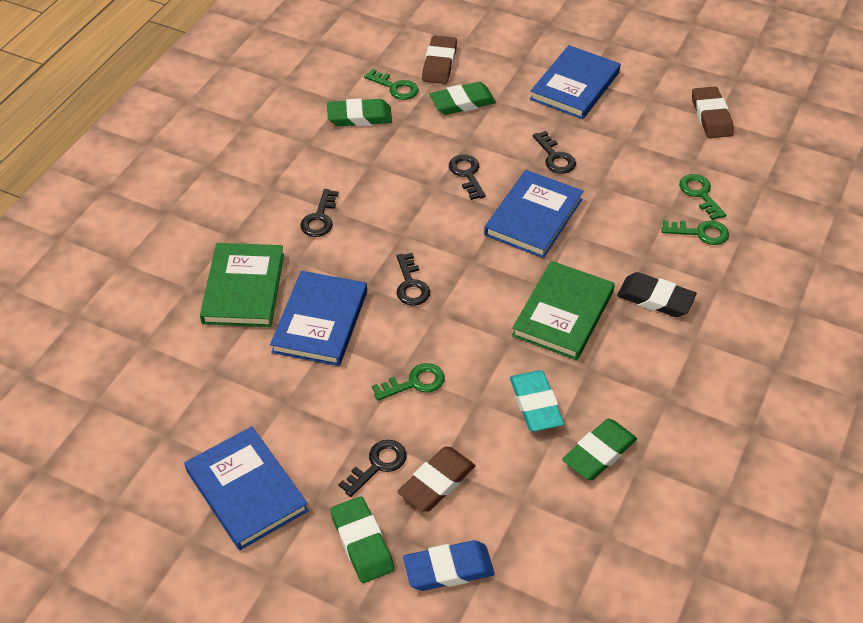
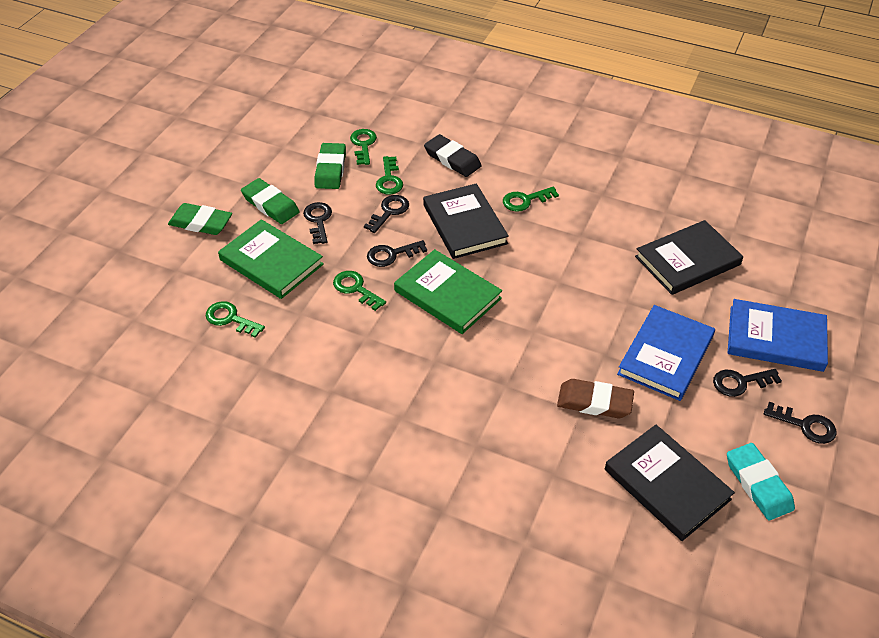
black book: 0 -> 3
blue book: 4 -> 2
blue eraser: 1 -> 0
brown eraser: 3 -> 1
green eraser: 4 -> 3
green key: 4 -> 5

